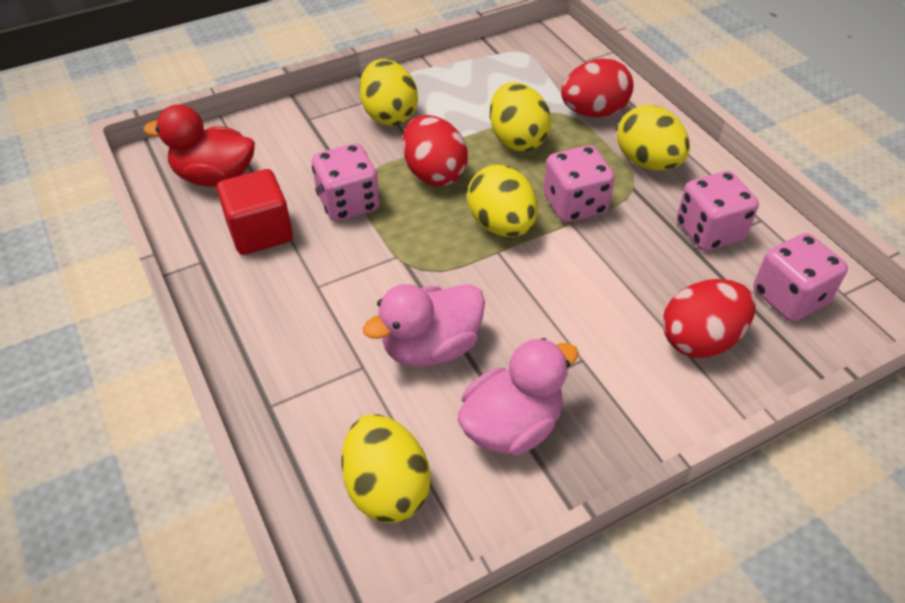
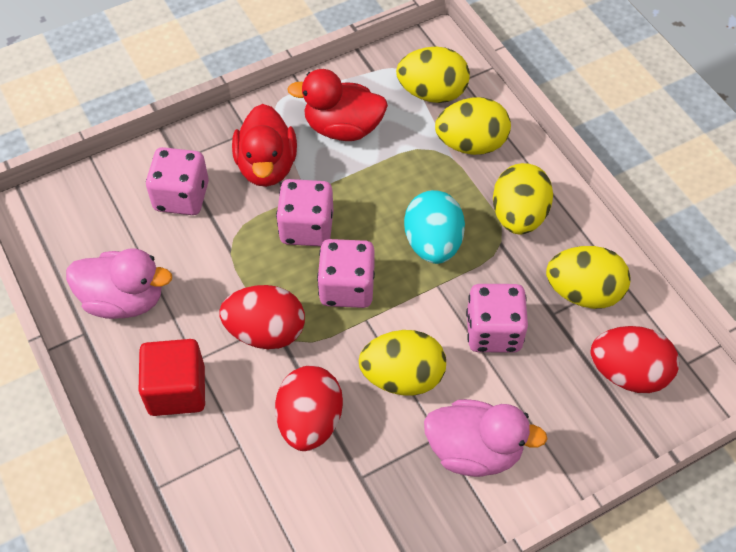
red duck: 1 -> 2
turquoise egg: 0 -> 1

